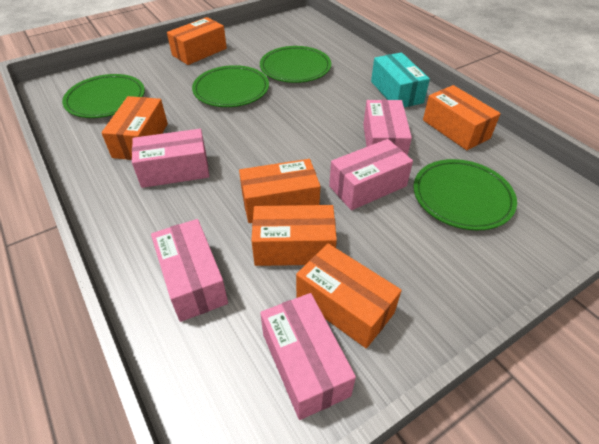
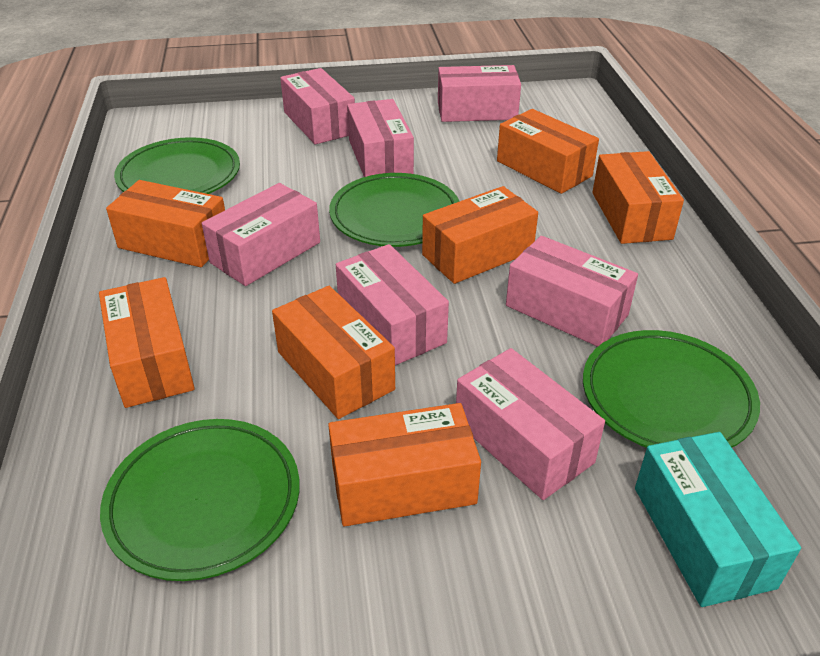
orange box: 6 -> 7
pink box: 5 -> 7

